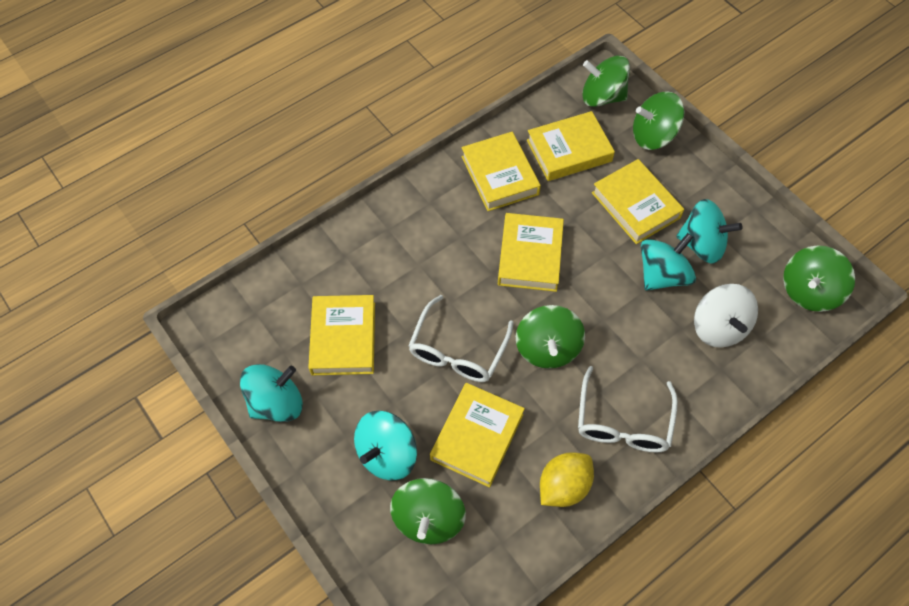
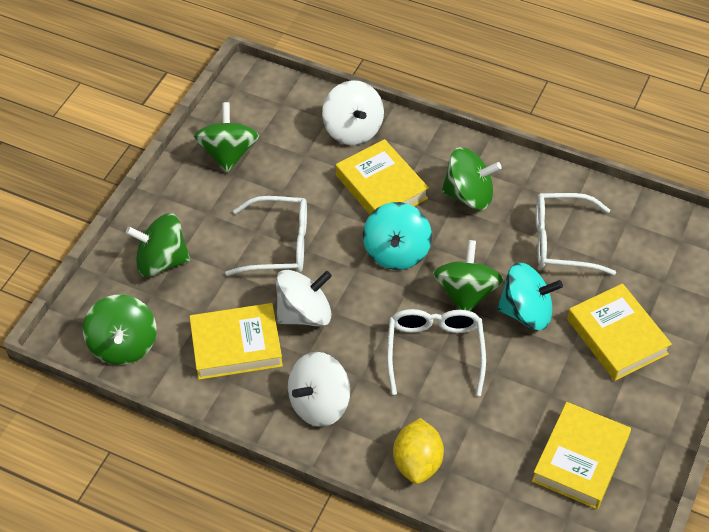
turquoise spinning top: 4 -> 2
white glasses: 2 -> 3
white spinning top: 1 -> 3
yellow book: 6 -> 4

